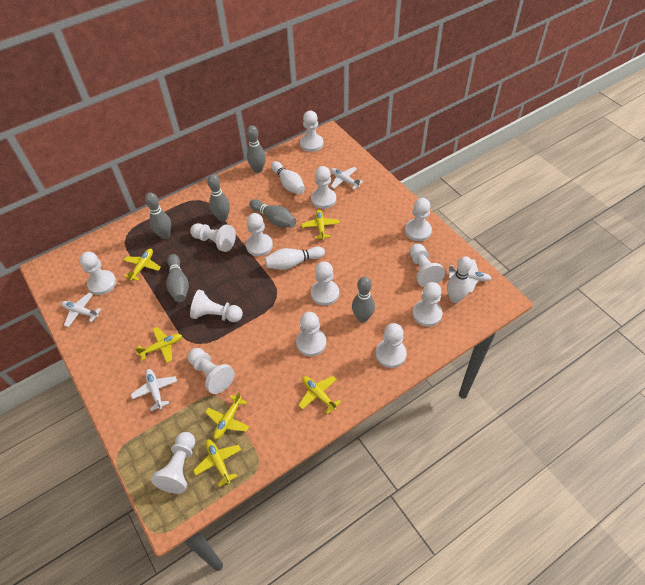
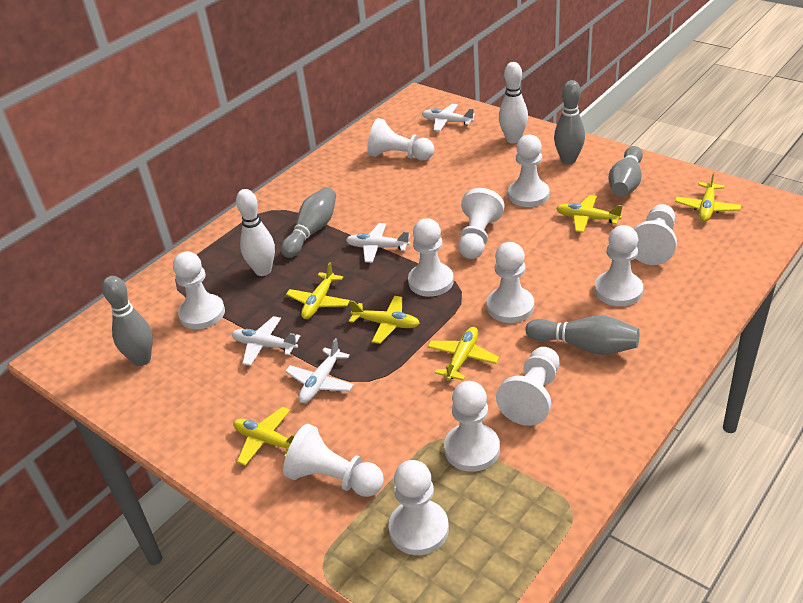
grey bowling pin: 6 -> 5
white bowling pin: 3 -> 2
white pawn: 14 -> 12

